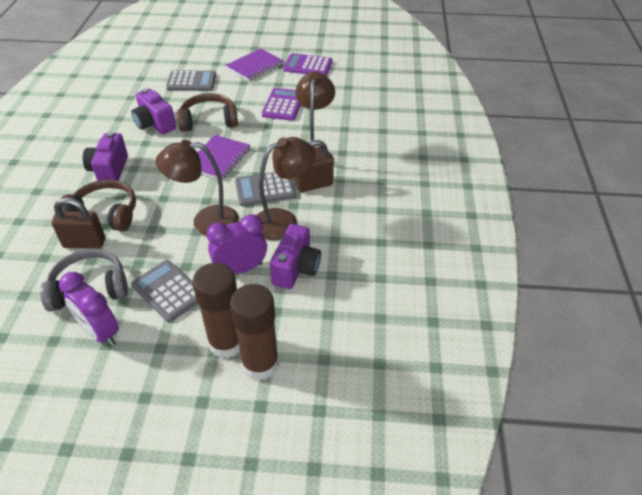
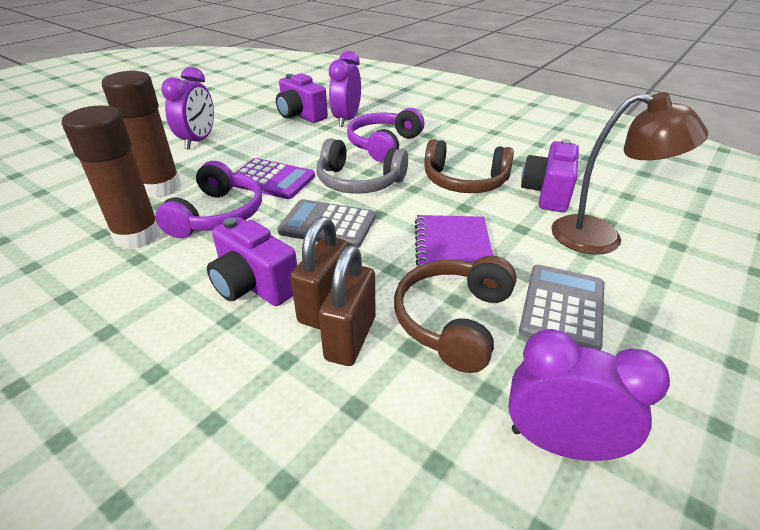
brown lamp: 3 -> 1
grey calculator: 3 -> 2
purple calculator: 2 -> 1
purple clock: 2 -> 3
purple headphones: 0 -> 2
purple notebook: 2 -> 1

